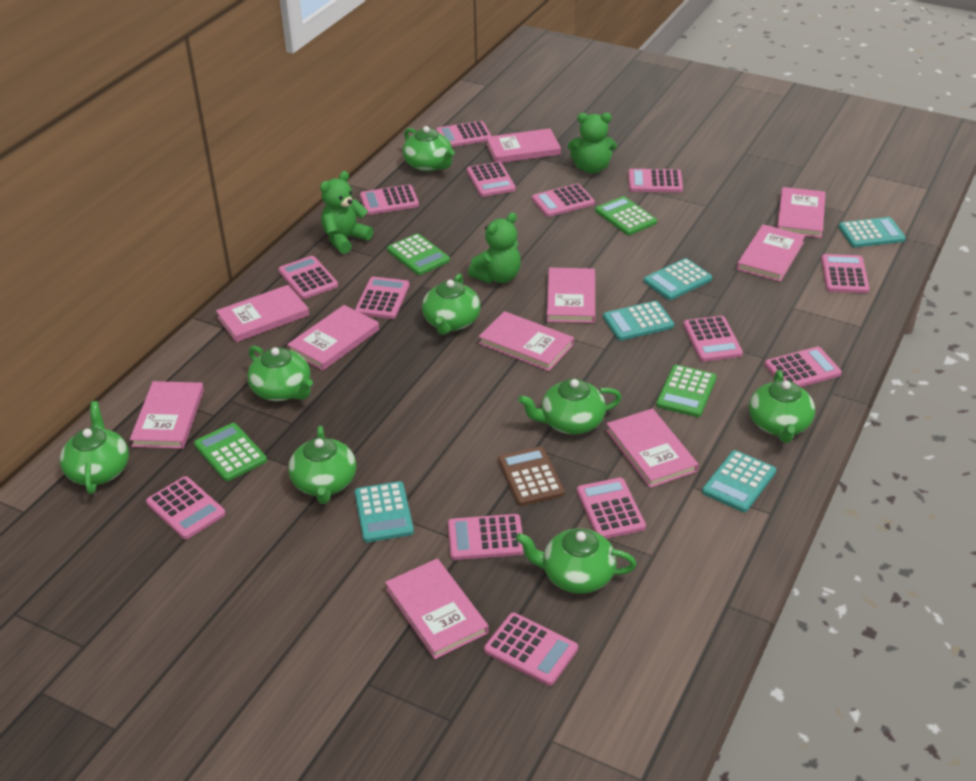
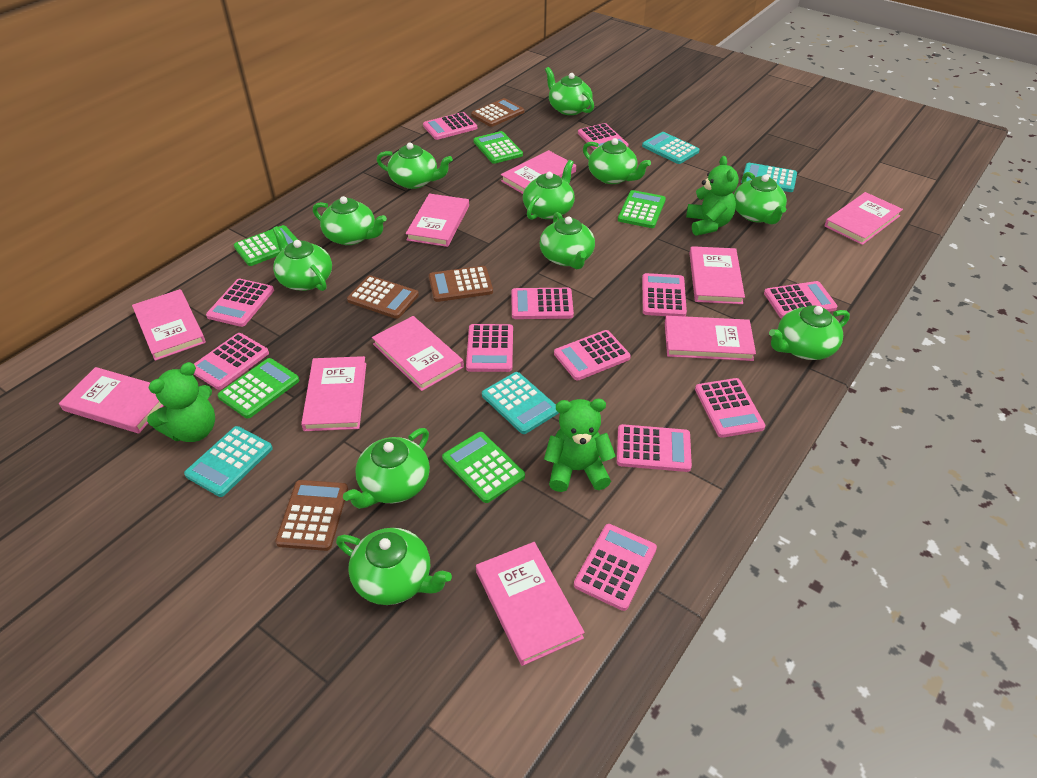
brown calculator: 1 -> 4
green calculator: 4 -> 5
green teapot: 8 -> 11
pink calculator: 14 -> 12
turquoise calculator: 5 -> 4

